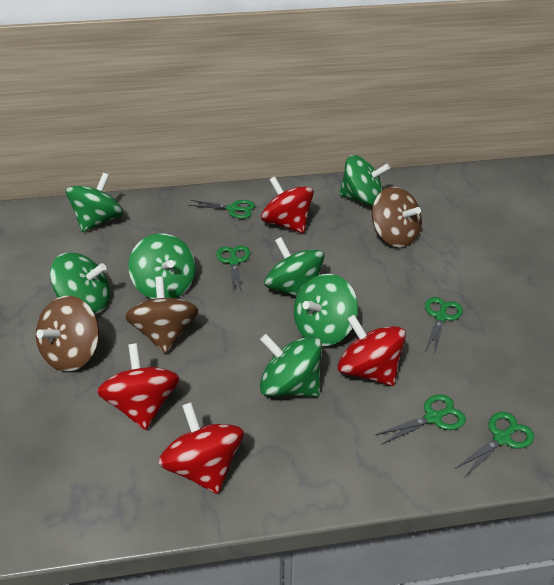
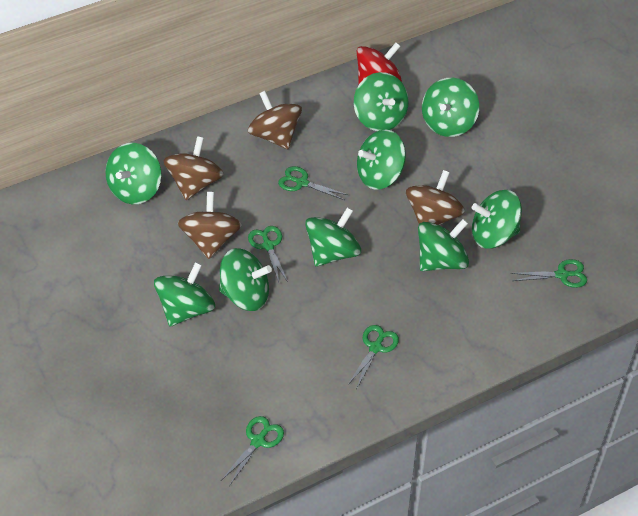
brown spinning top: 3 -> 4
green spinning top: 7 -> 9
red spinning top: 4 -> 1

